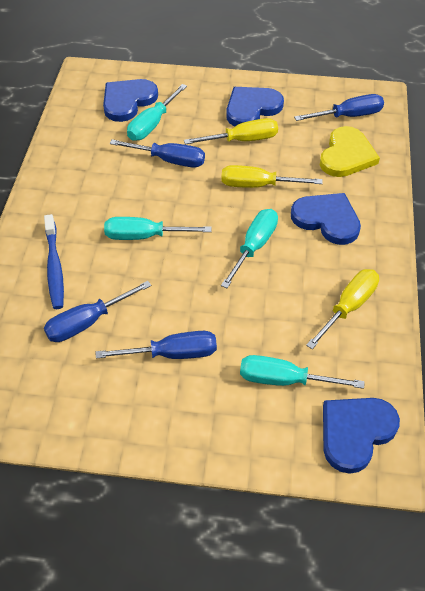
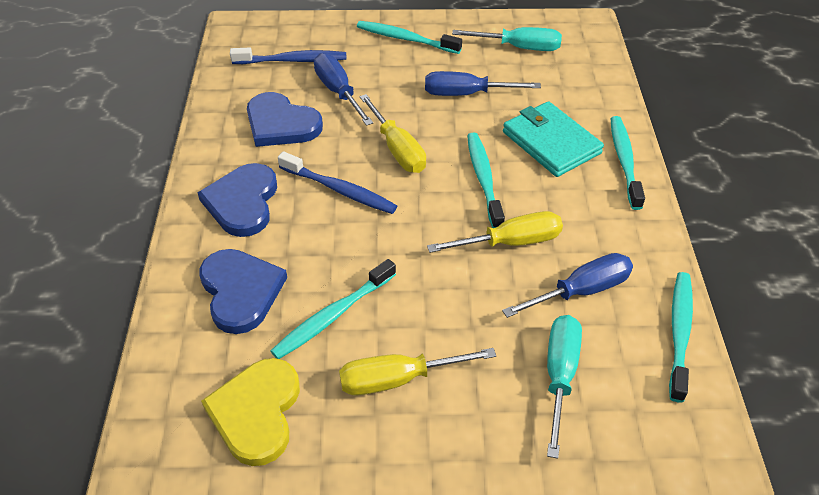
blue heart: 4 -> 3
blue screwdriver: 4 -> 3
blue toothbrush: 1 -> 2
turquoise screwdriver: 4 -> 2
turquoise toothbrush: 0 -> 5
turquoise wallet: 0 -> 1

